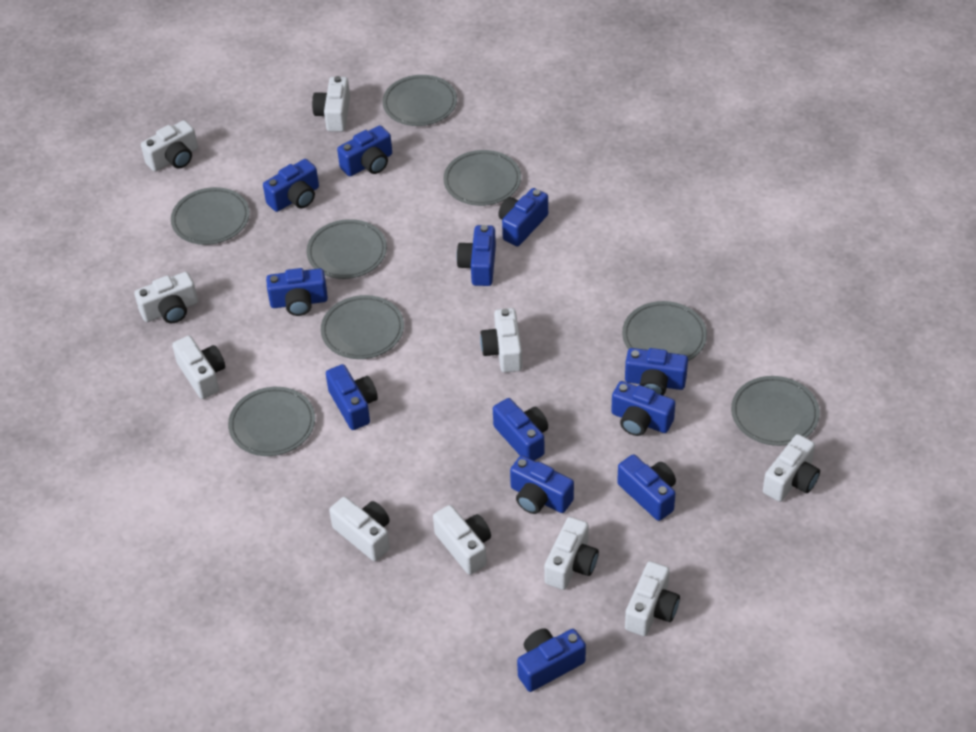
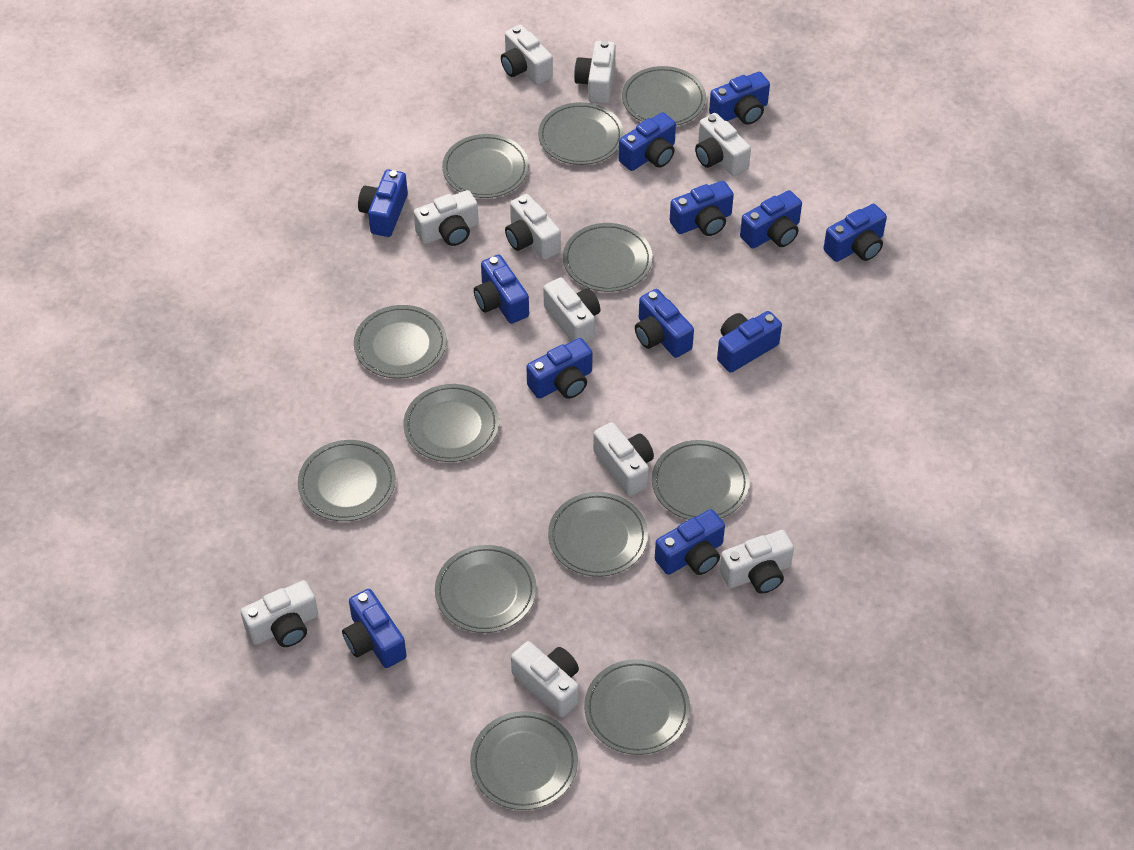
grey plate: 8 -> 12

